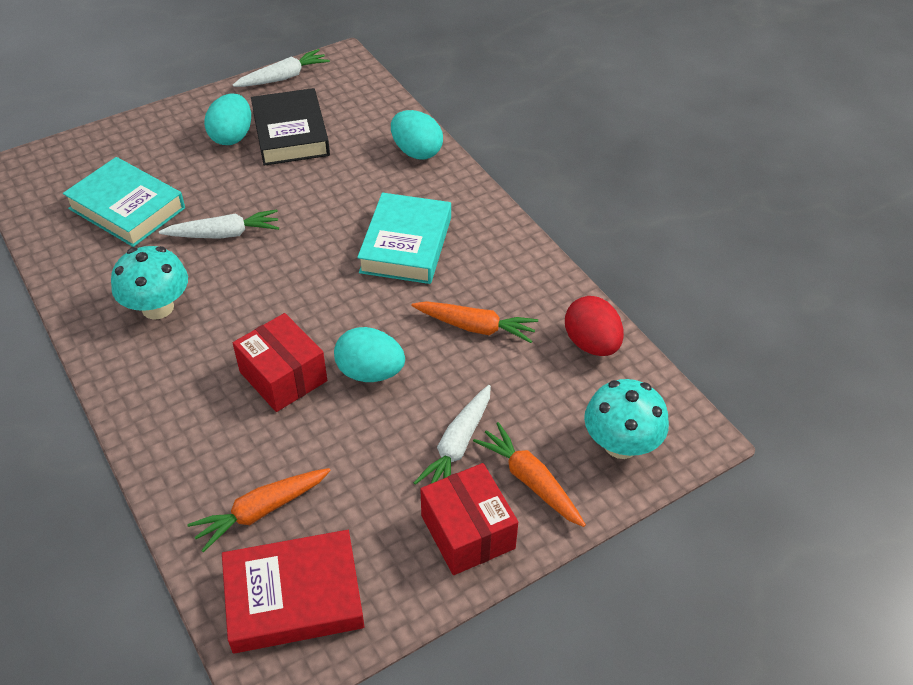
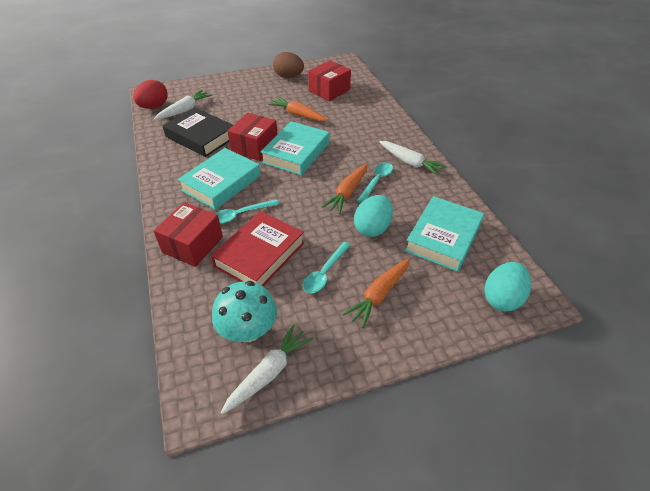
brown egg: 0 -> 1
red box: 2 -> 3
turquoise book: 2 -> 3
turquoise egg: 3 -> 2
turquoise mushroom: 2 -> 1
turquoise spoon: 0 -> 3

